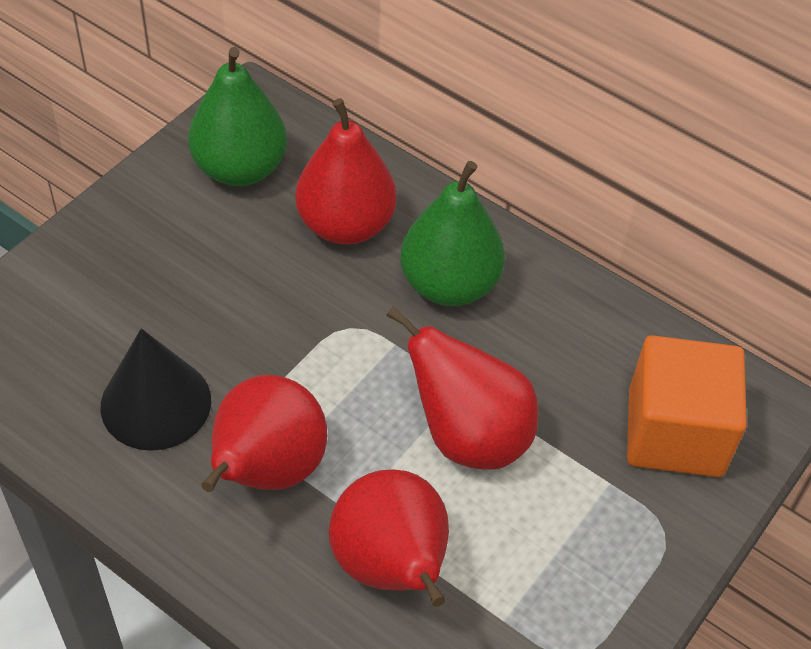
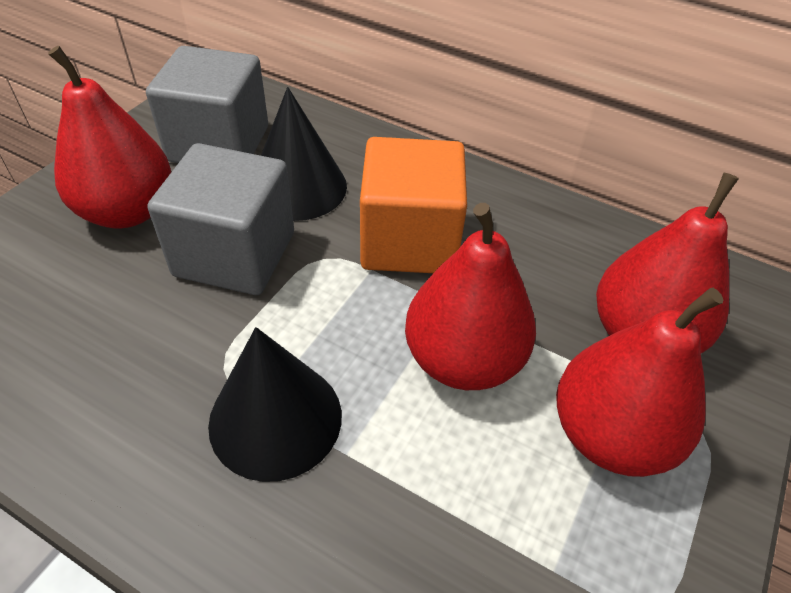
black cone: 1 -> 2
green pear: 2 -> 0
grey cube: 0 -> 2

